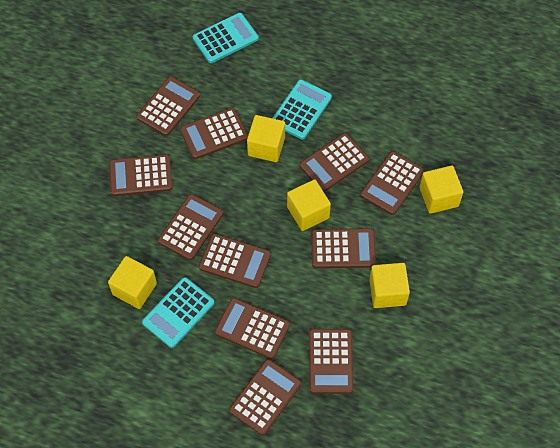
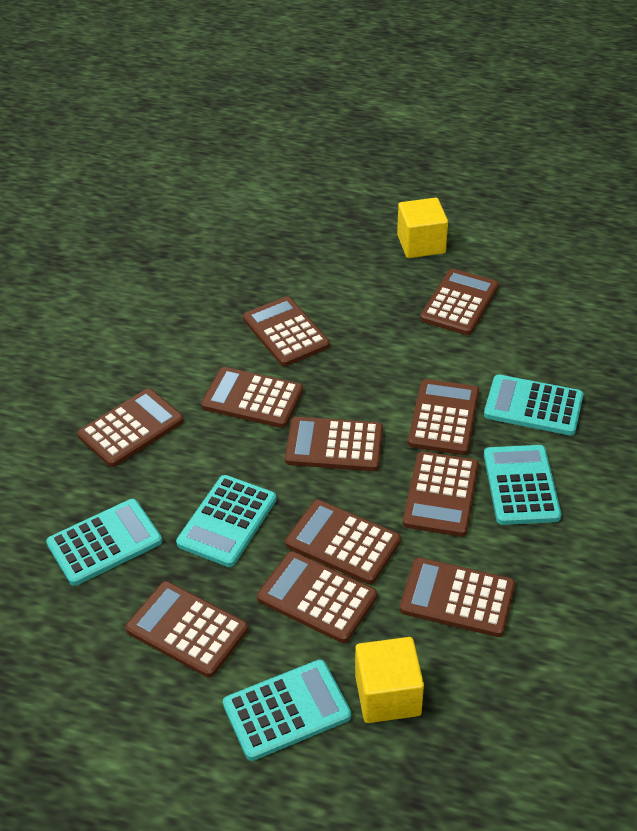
turquoise calculator: 3 -> 5
yellow cube: 5 -> 2

